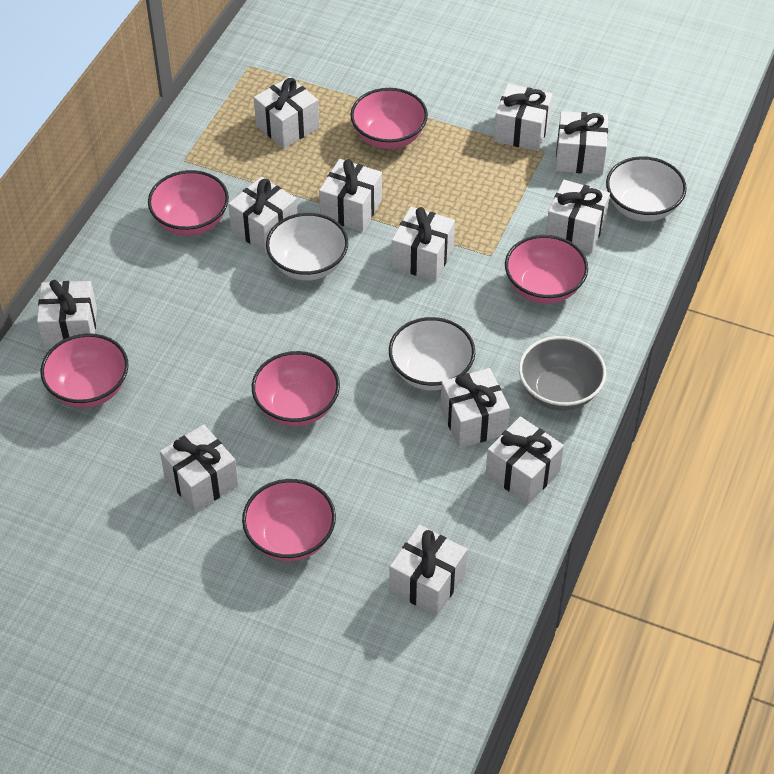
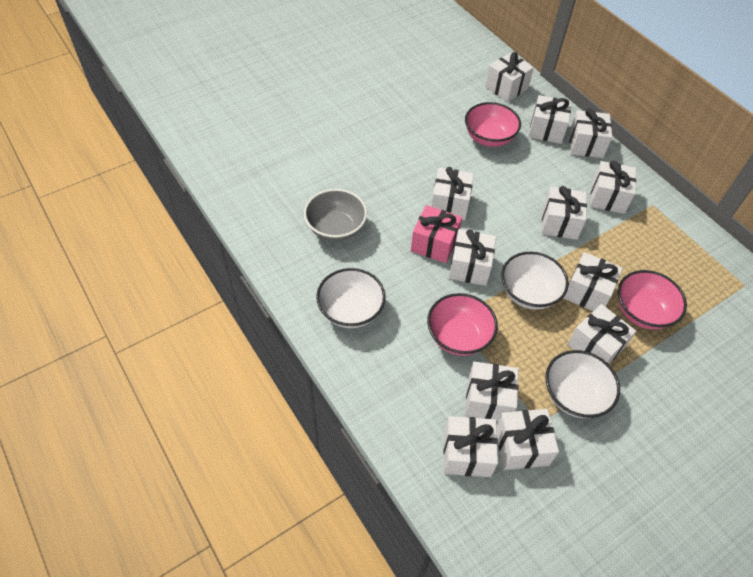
pink bowl: 6 -> 3
pink gift: 0 -> 1

